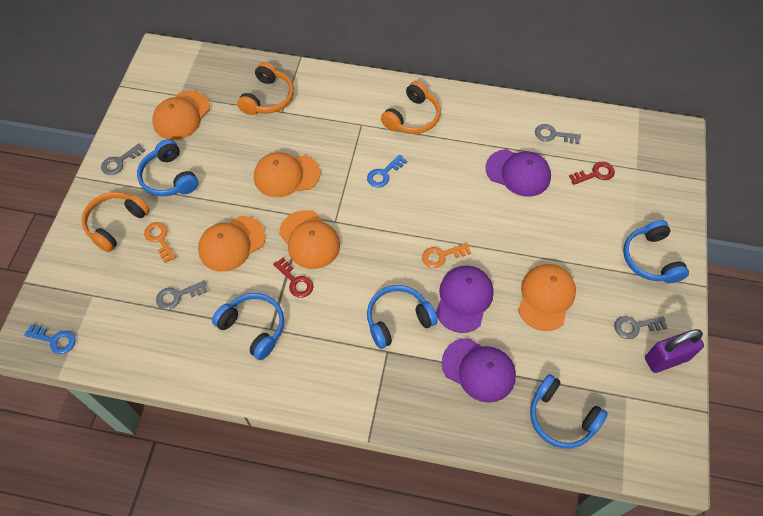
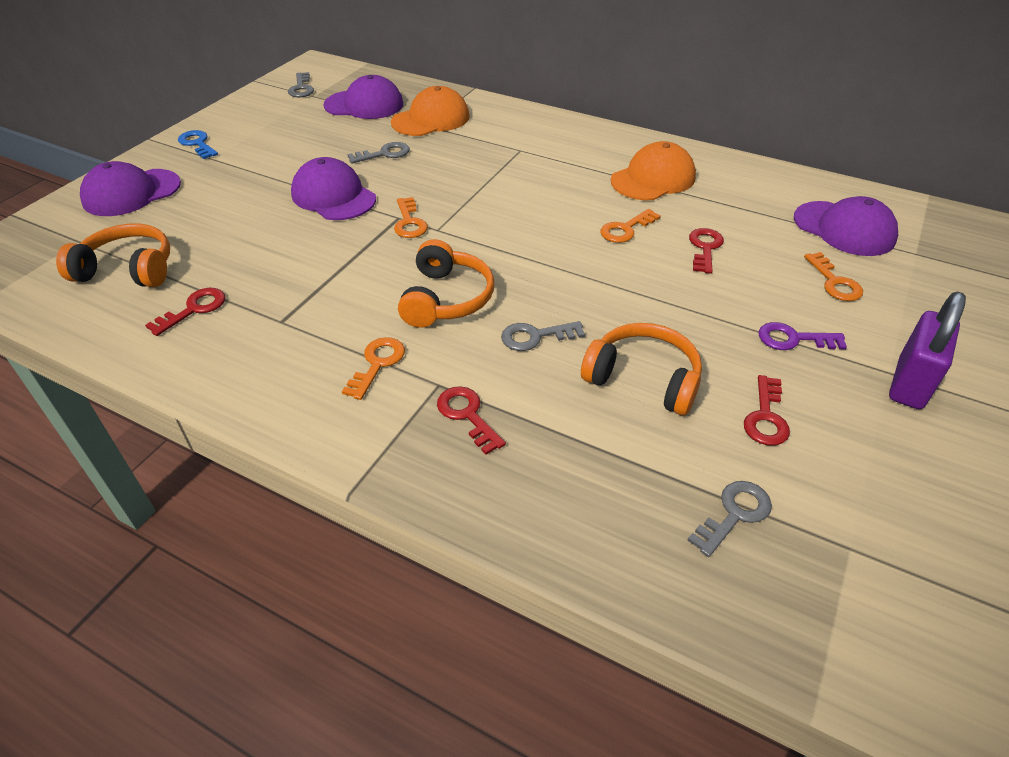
blue headphones: 5 -> 0
blue key: 2 -> 1
orange cap: 5 -> 2
orange key: 2 -> 4
purple cap: 3 -> 4
purple key: 0 -> 1
red key: 2 -> 4

